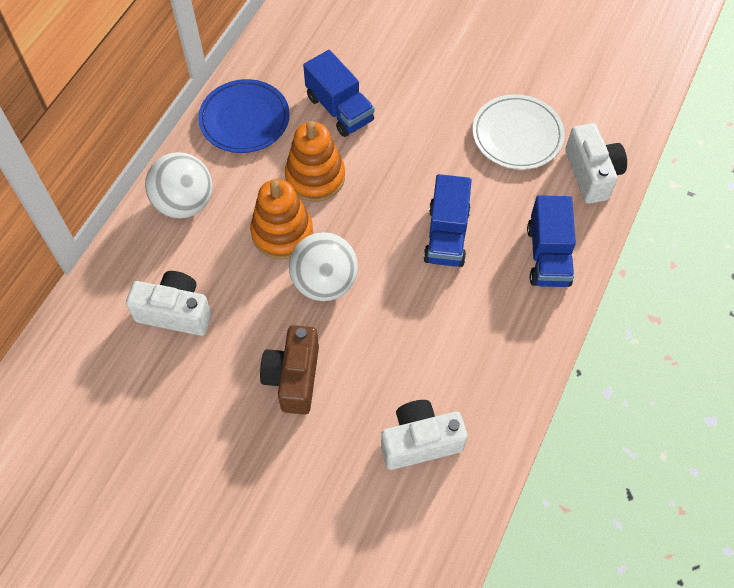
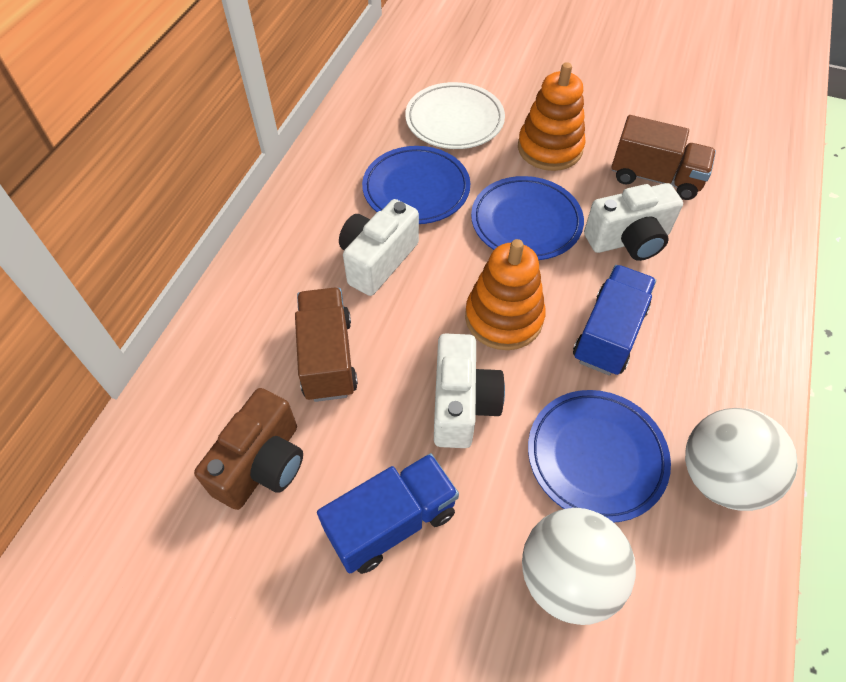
blue plate: 1 -> 3
blue truck: 3 -> 2
brown truck: 0 -> 2

